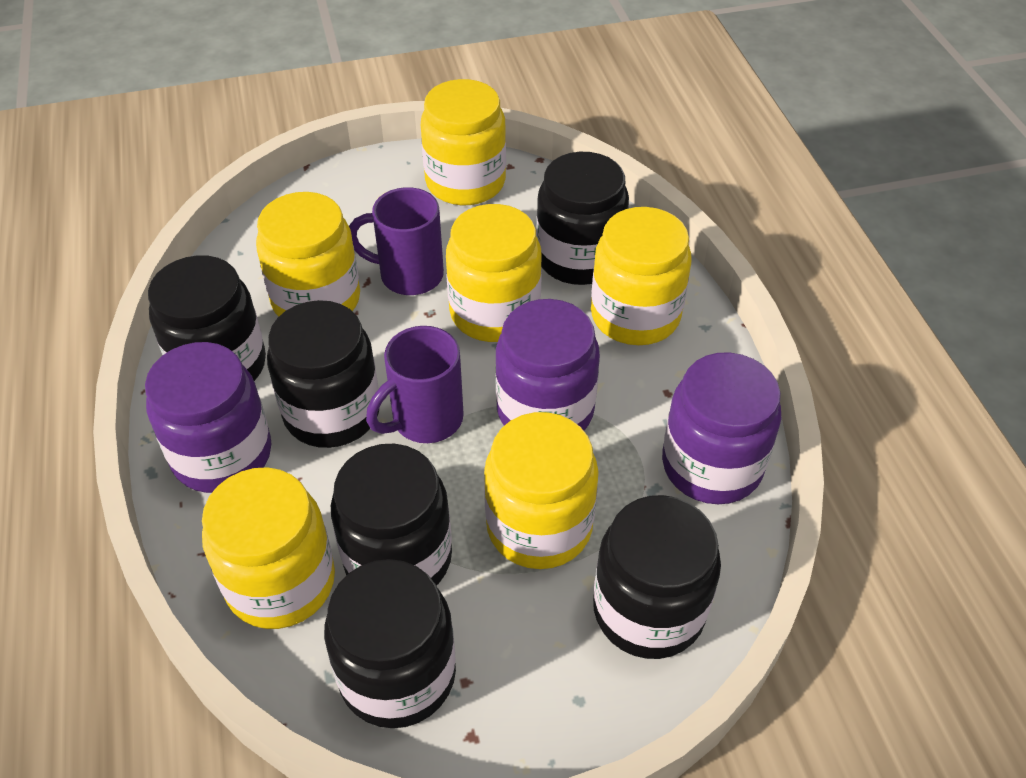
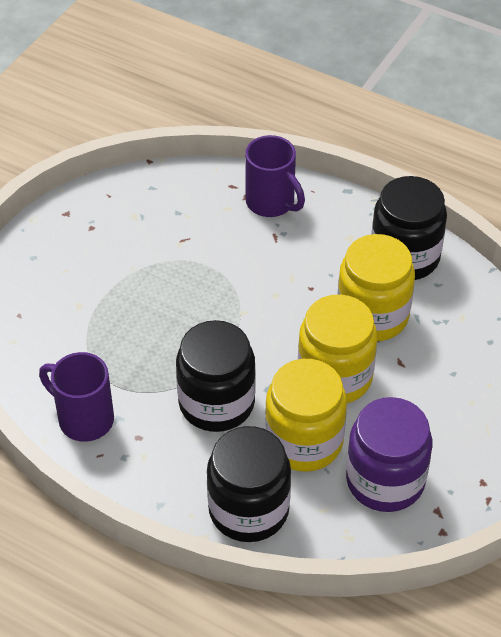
black jar: 6 -> 3
purple jar: 3 -> 1
yellow jar: 6 -> 3

